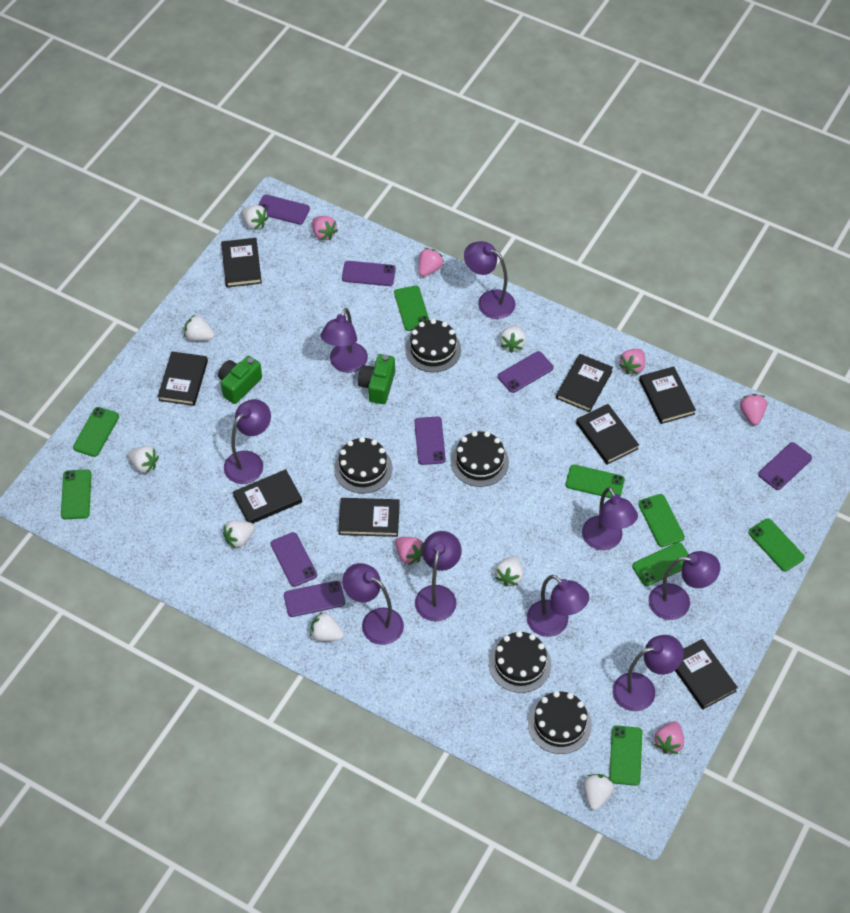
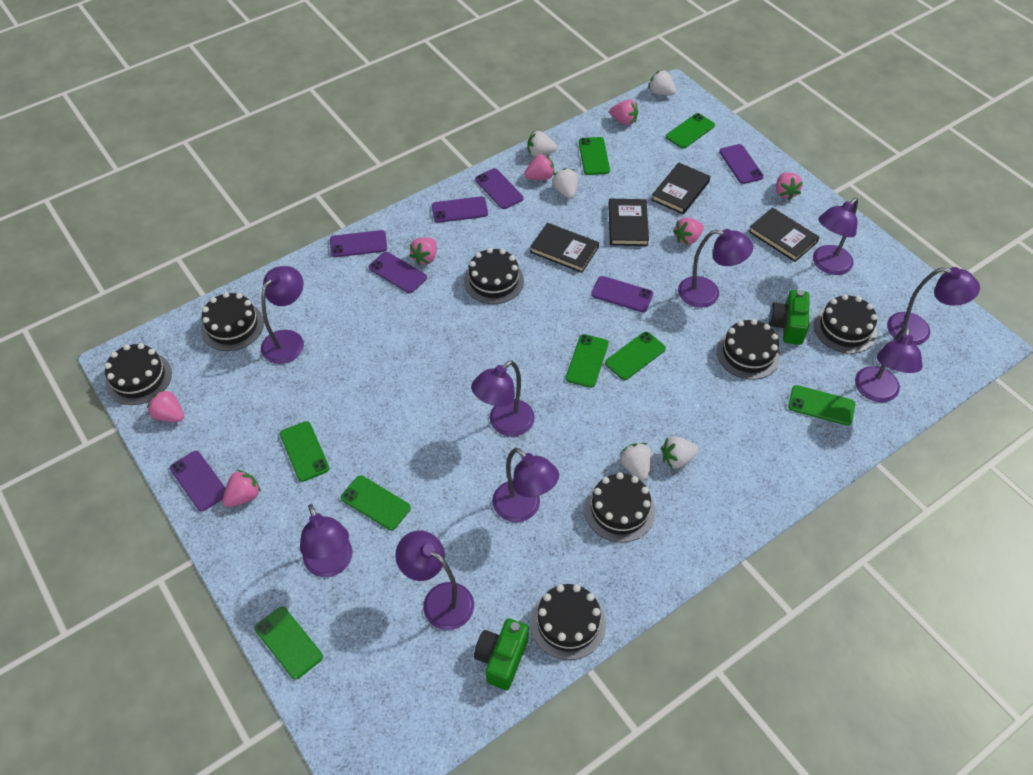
black book: 8 -> 4
black cake: 5 -> 7
pink strawberry: 6 -> 7
white strawberry: 8 -> 5

